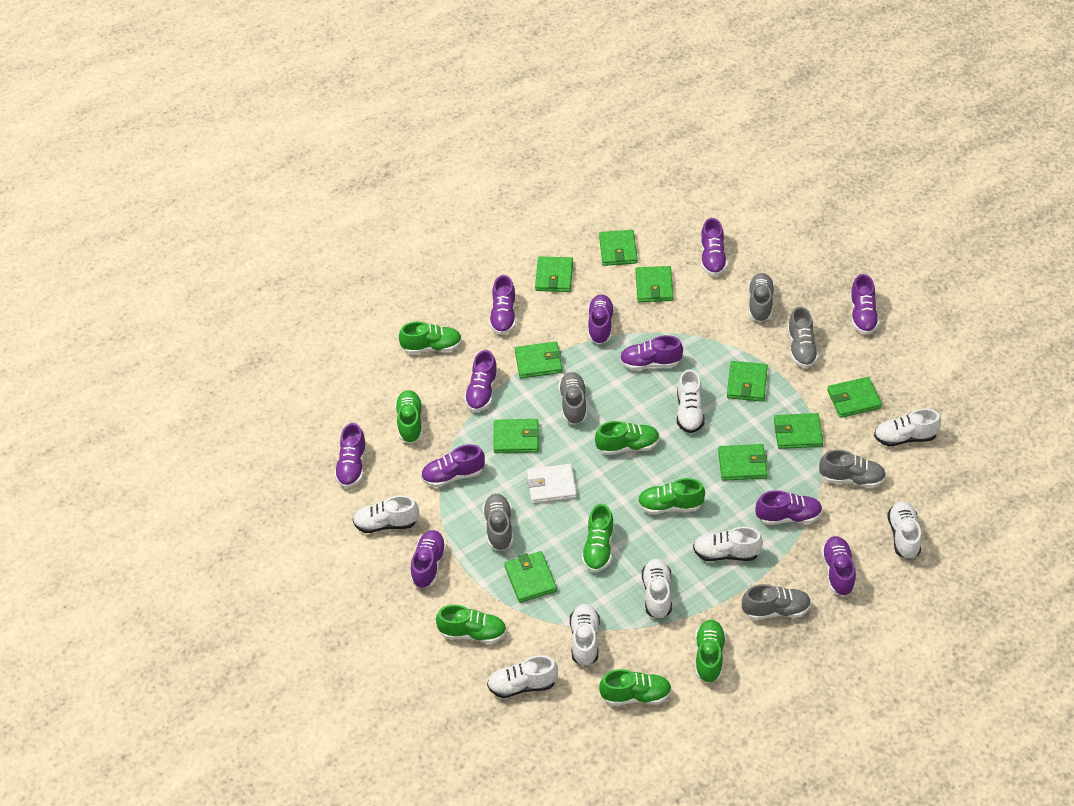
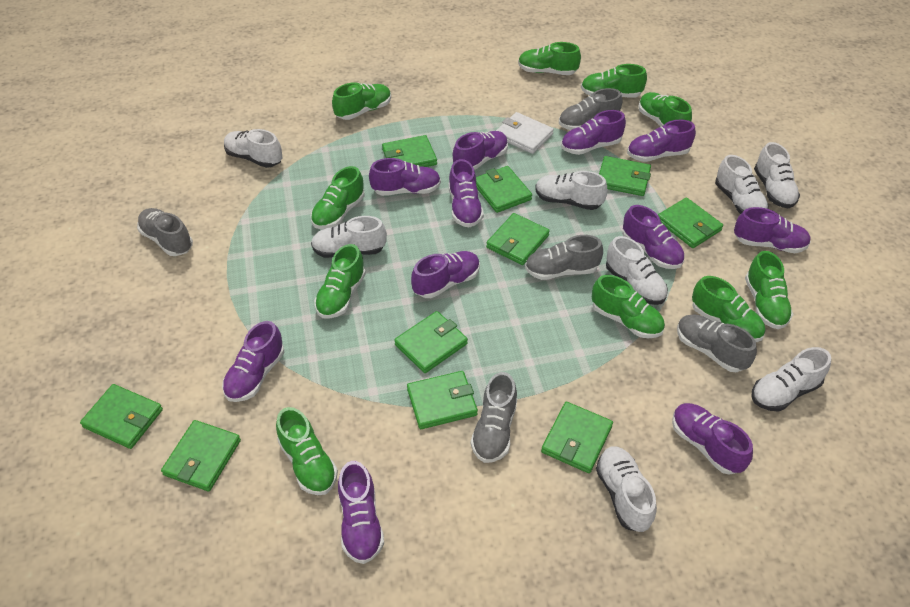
green shoe: 8 -> 10
grey shoe: 6 -> 5

